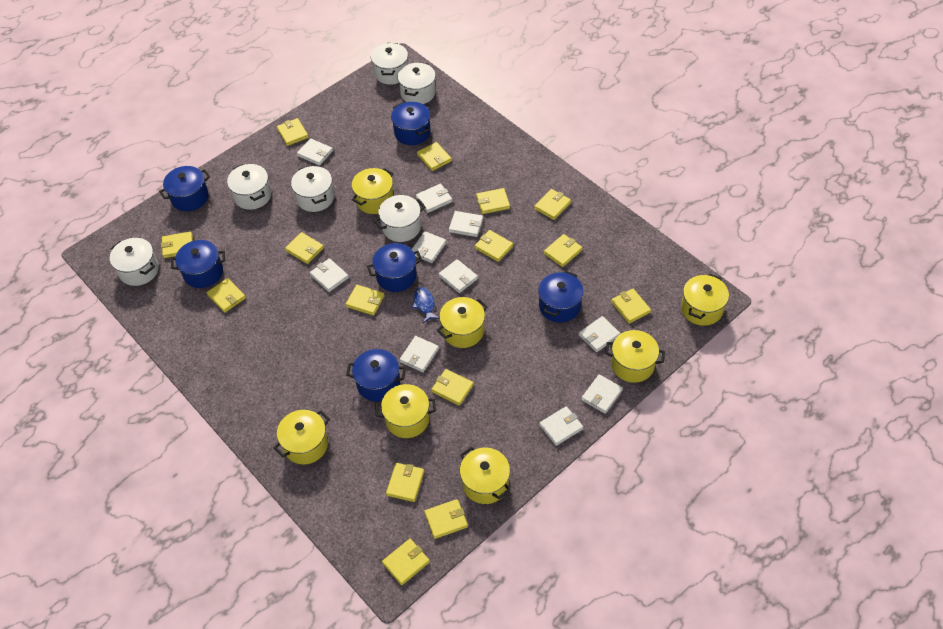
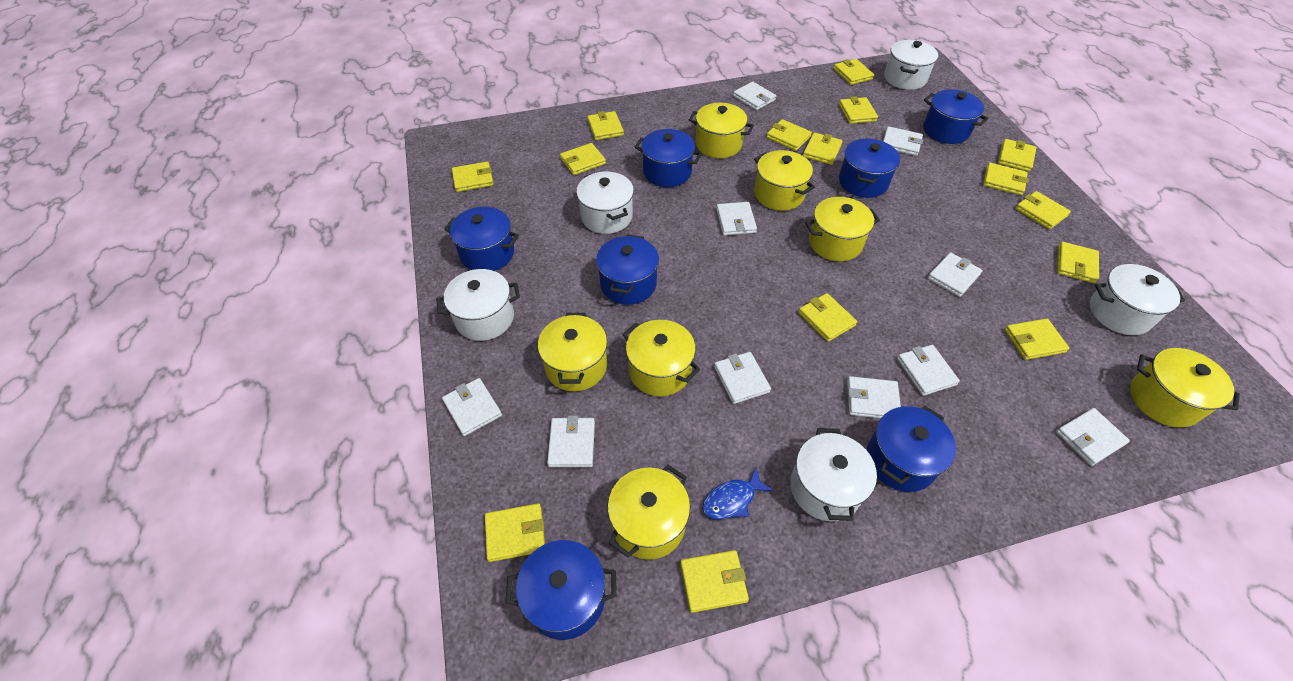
blue pot: 6 -> 7
white pot: 6 -> 5

